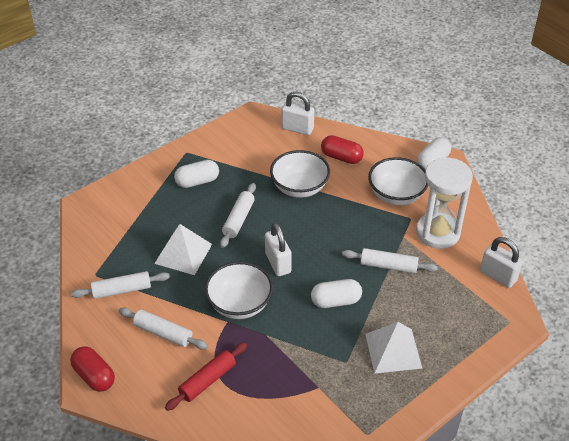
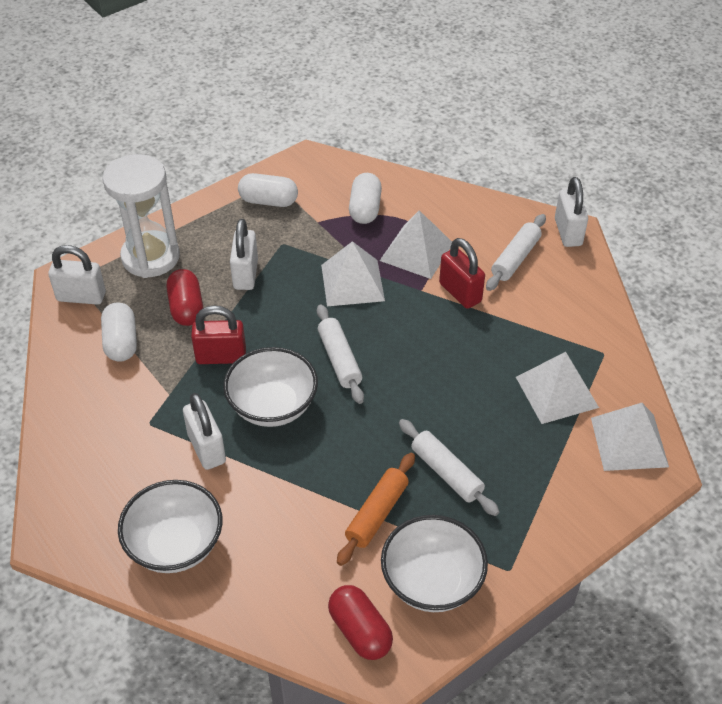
orange rolling pin: 0 -> 1
red padlock: 0 -> 2
red rolling pin: 1 -> 0
white padlock: 3 -> 4
white pyramid: 2 -> 4
white rolling pin: 4 -> 3

